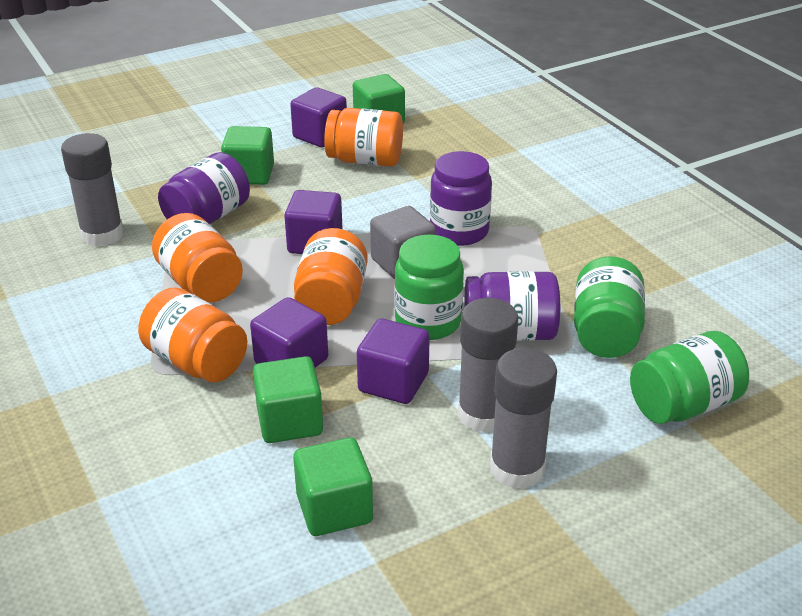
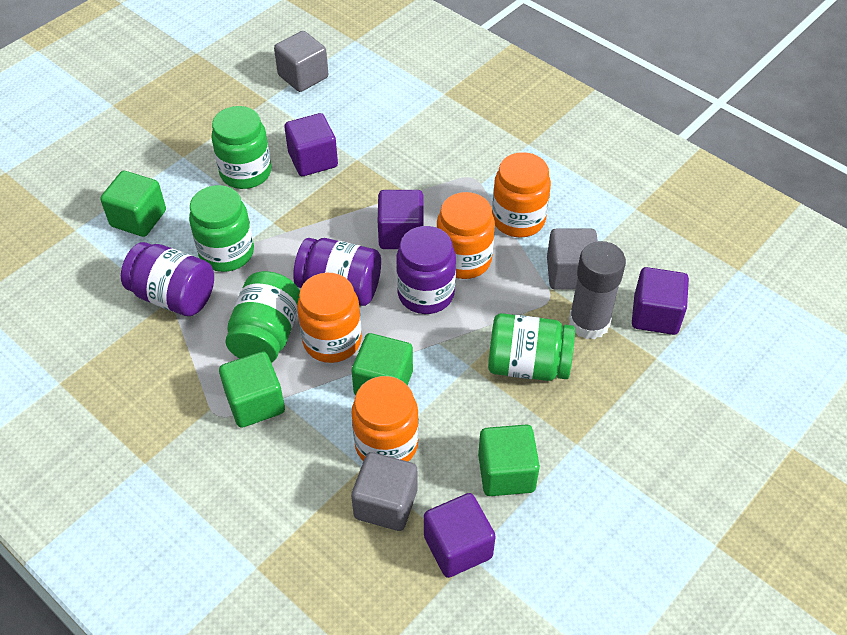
green jar: 3 -> 4
grey cube: 1 -> 3
grey glue stick: 3 -> 1

